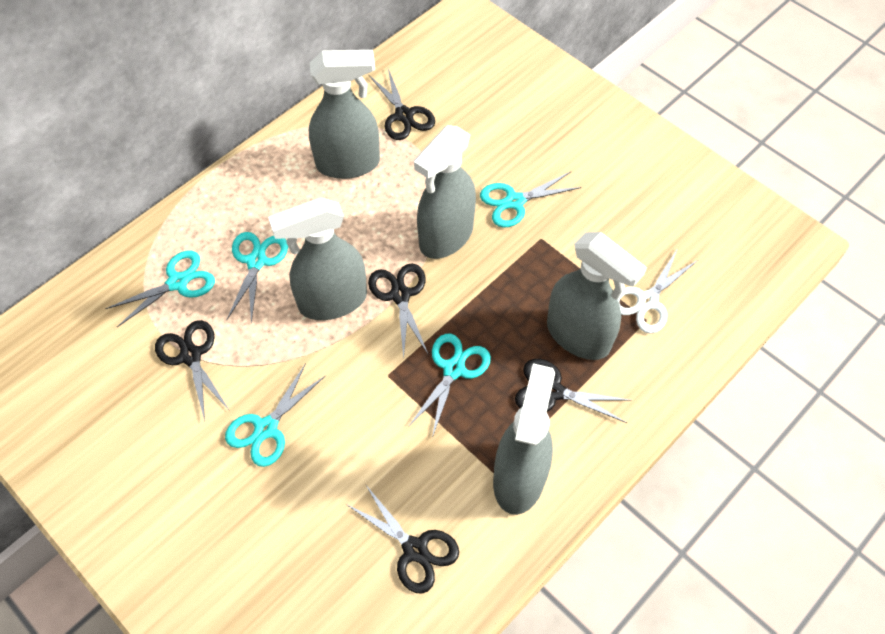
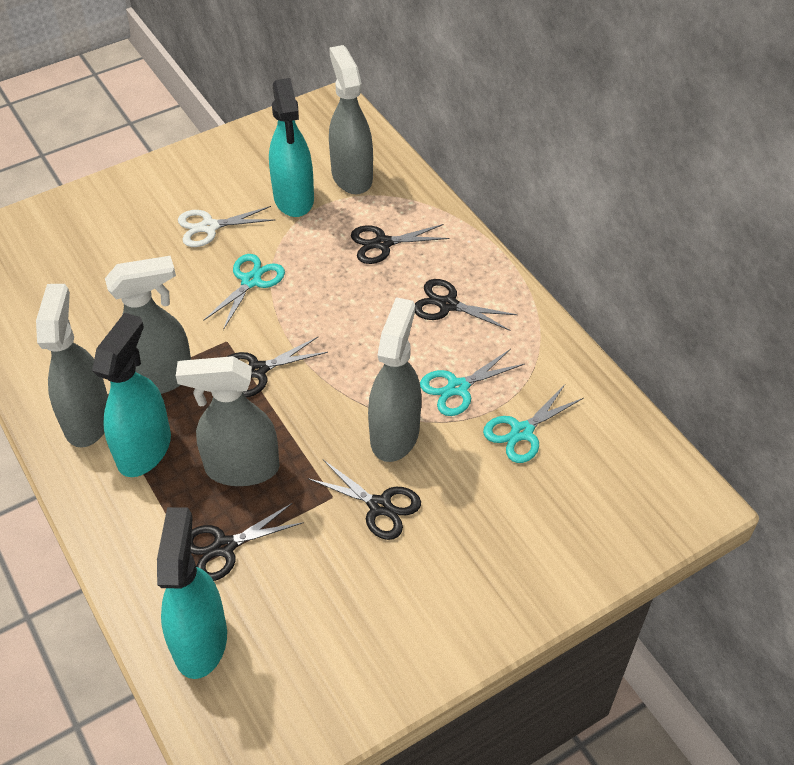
turquoise scissors: 5 -> 3
turquoise spray bottle: 0 -> 3

